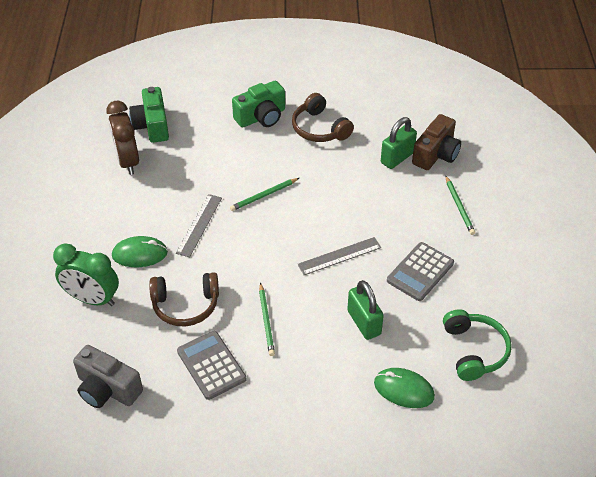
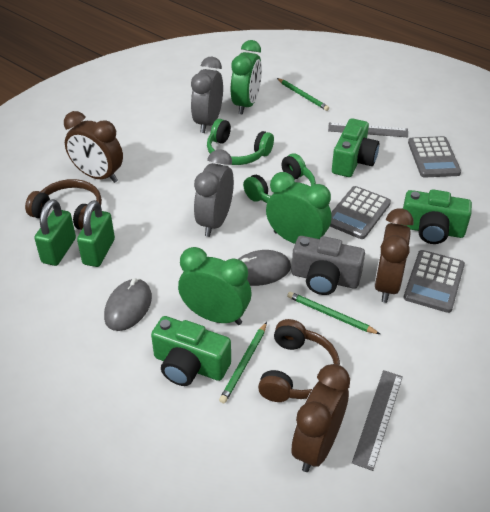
brown camera: 1 -> 0
brown clock: 1 -> 3
green camera: 2 -> 3
green clock: 1 -> 3
green headphones: 1 -> 2
green mouse: 2 -> 0
grey calculator: 2 -> 3
grey clock: 0 -> 2
grey mouse: 0 -> 2

